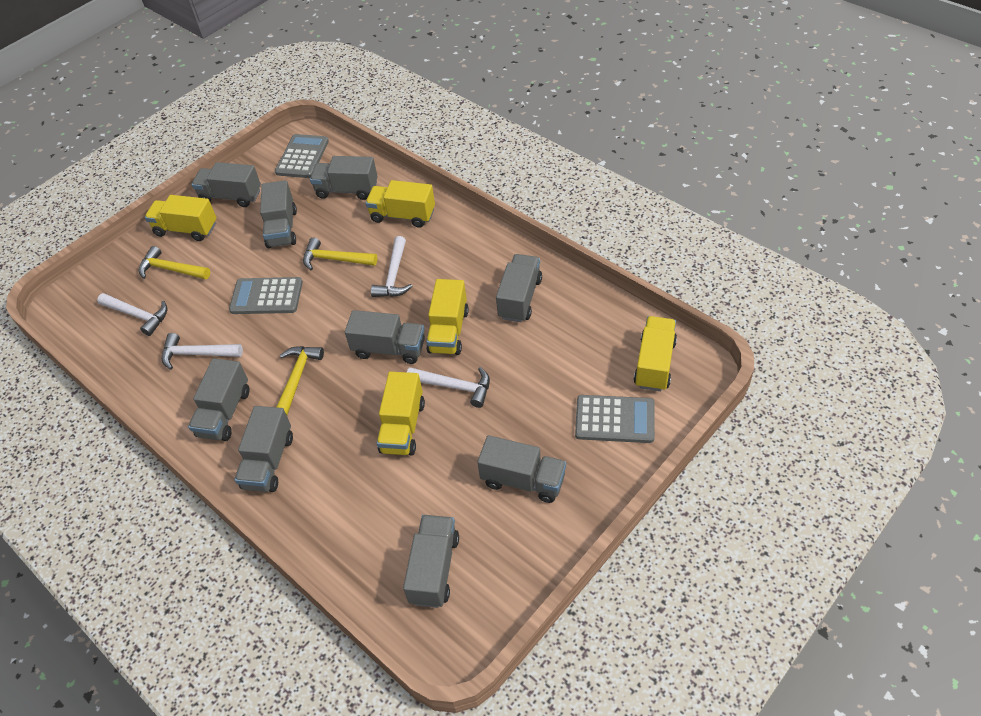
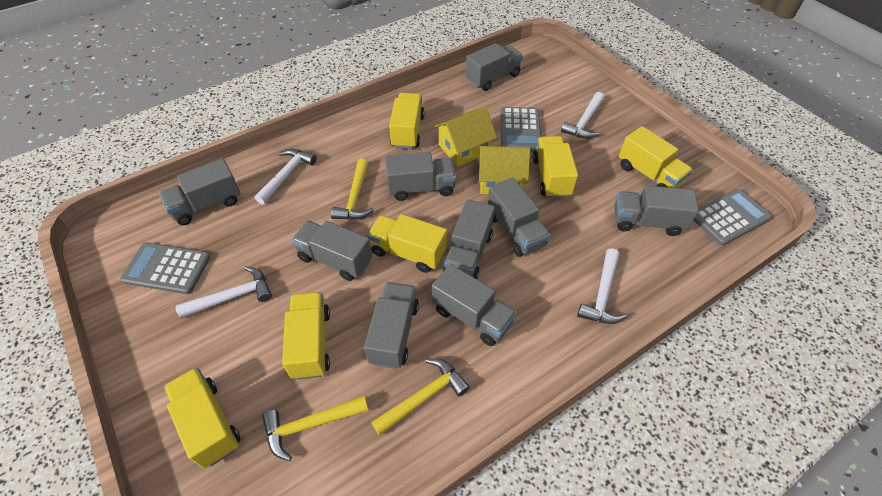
yellow house: 0 -> 2
yellow truck: 5 -> 6

